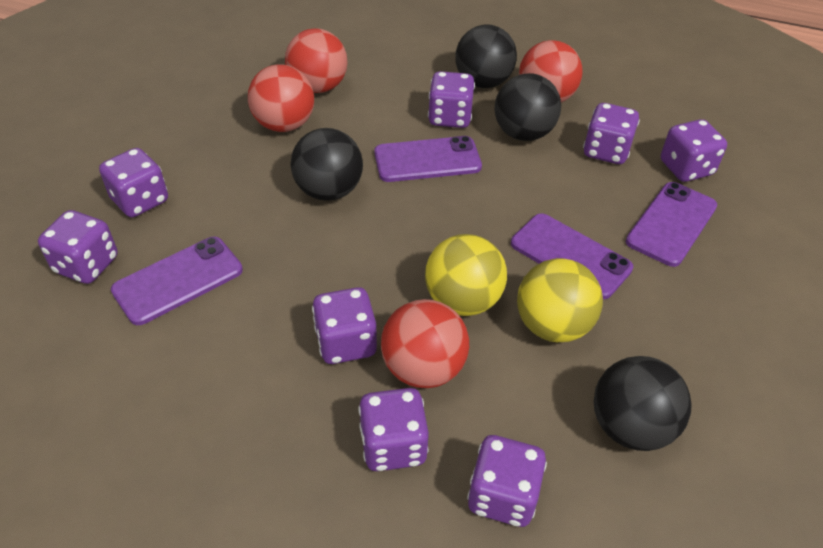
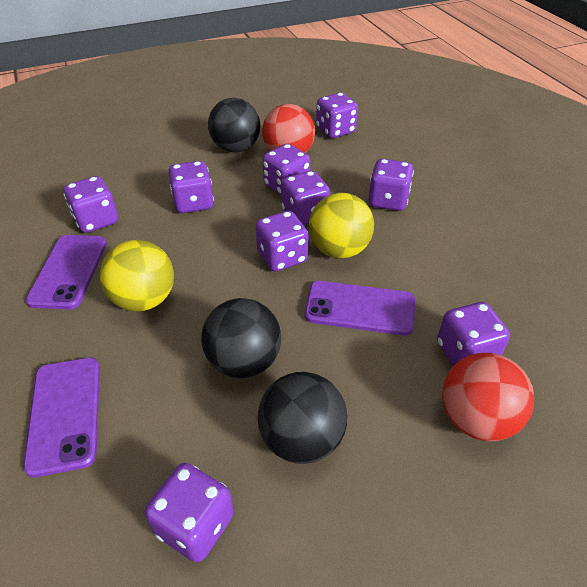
black ball: 4 -> 3
purple dice: 8 -> 9
purple phone: 4 -> 3
red ball: 4 -> 2

